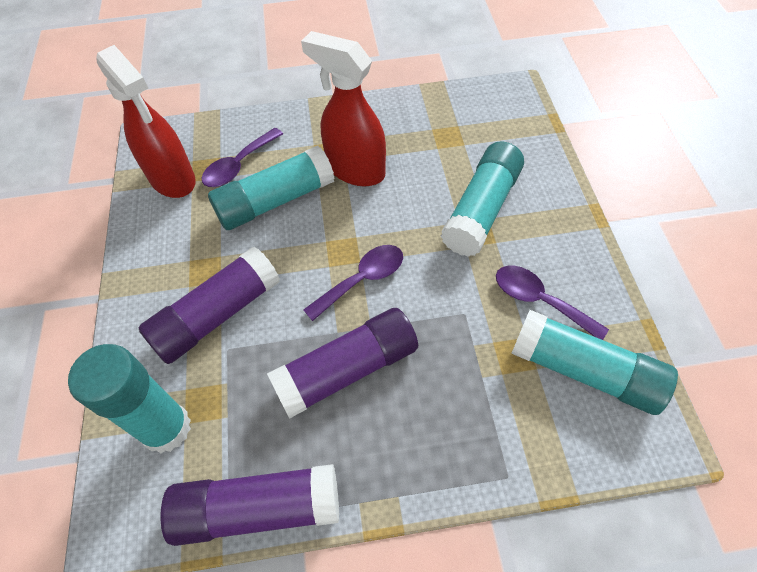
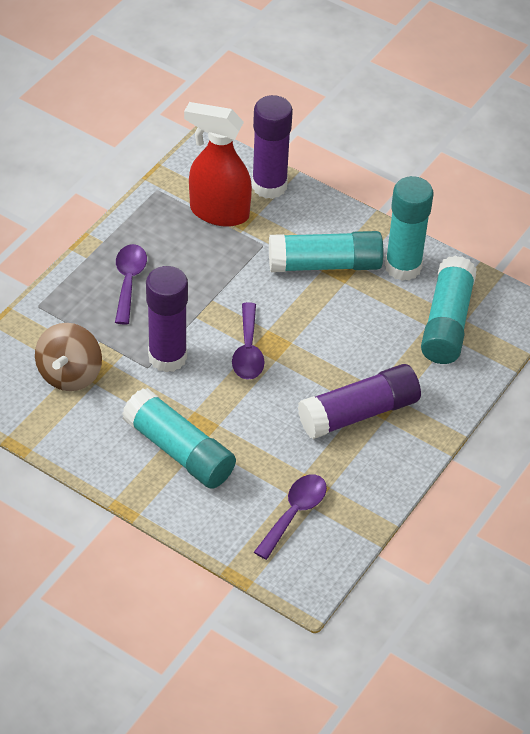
brown spinning top: 0 -> 1
red spray bottle: 2 -> 1

